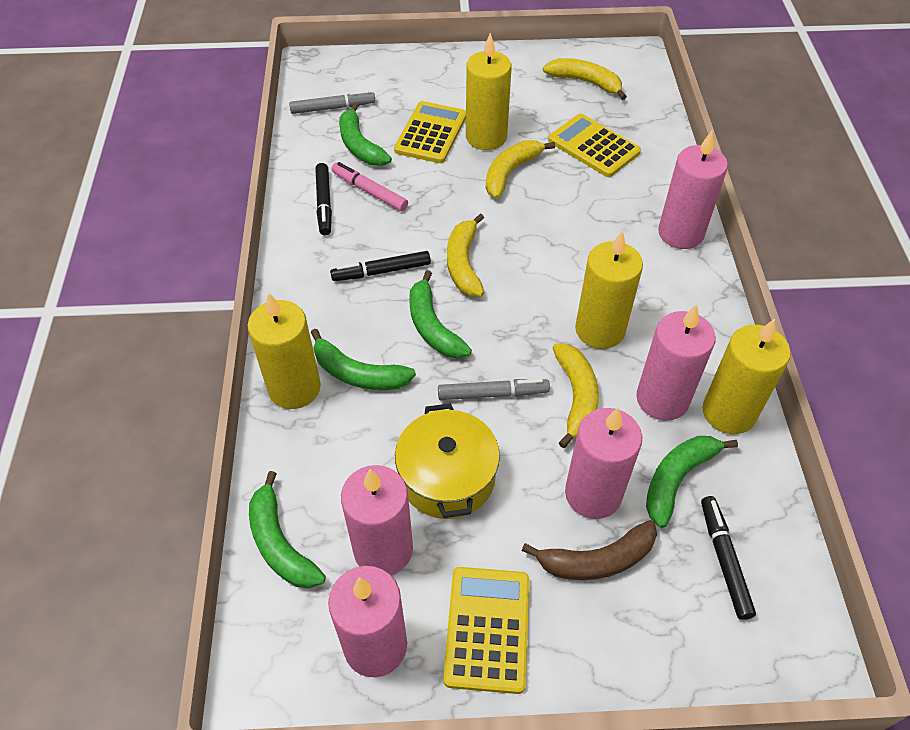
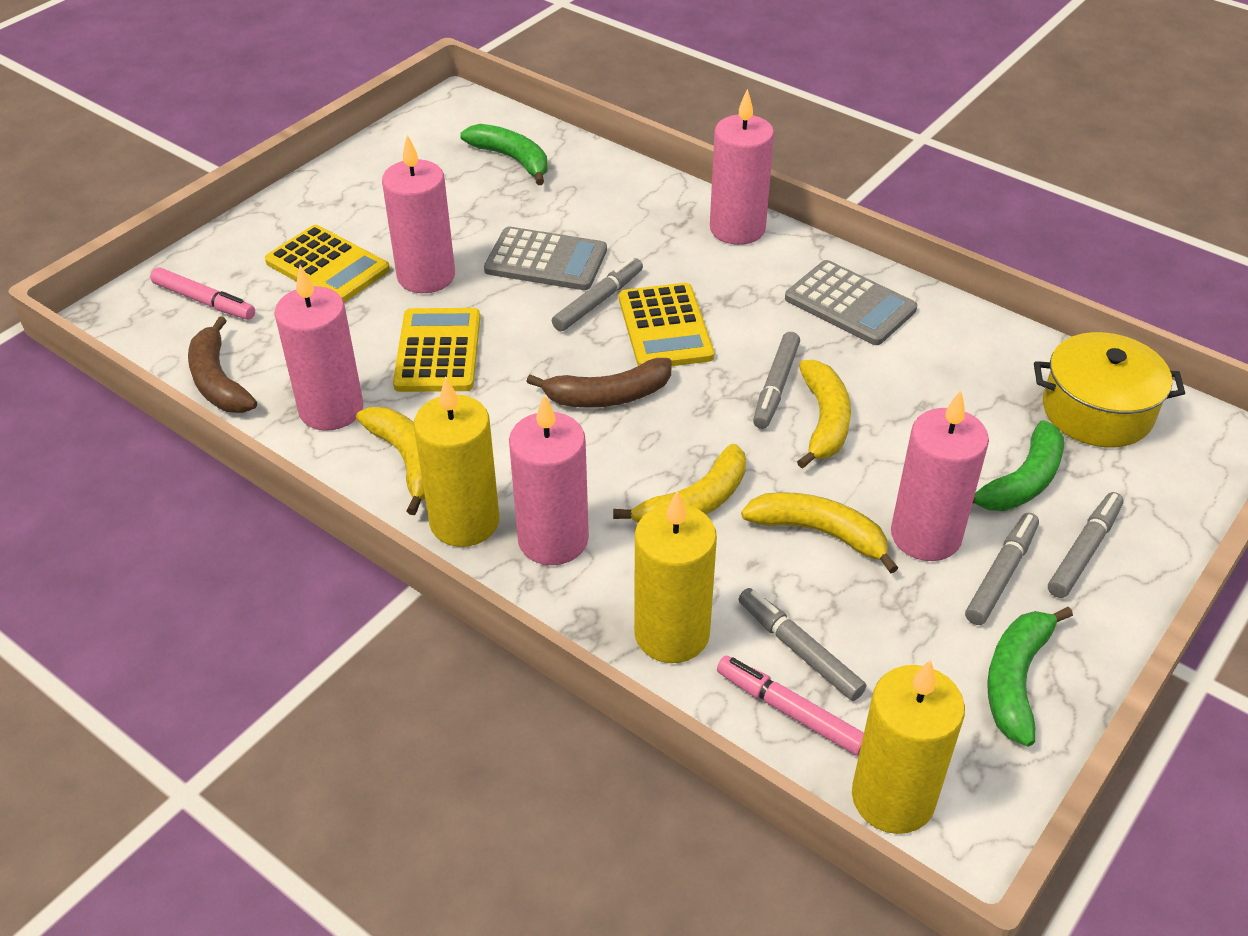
black marker: 3 -> 0
brown banana: 1 -> 2
green banana: 5 -> 3
grey calculator: 0 -> 2
grey marker: 2 -> 5
pink marker: 1 -> 2
yellow candle: 4 -> 3

